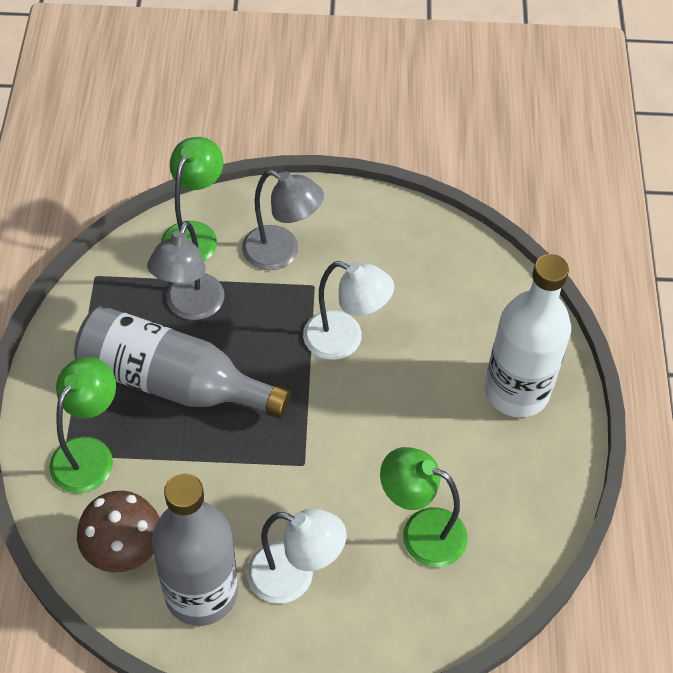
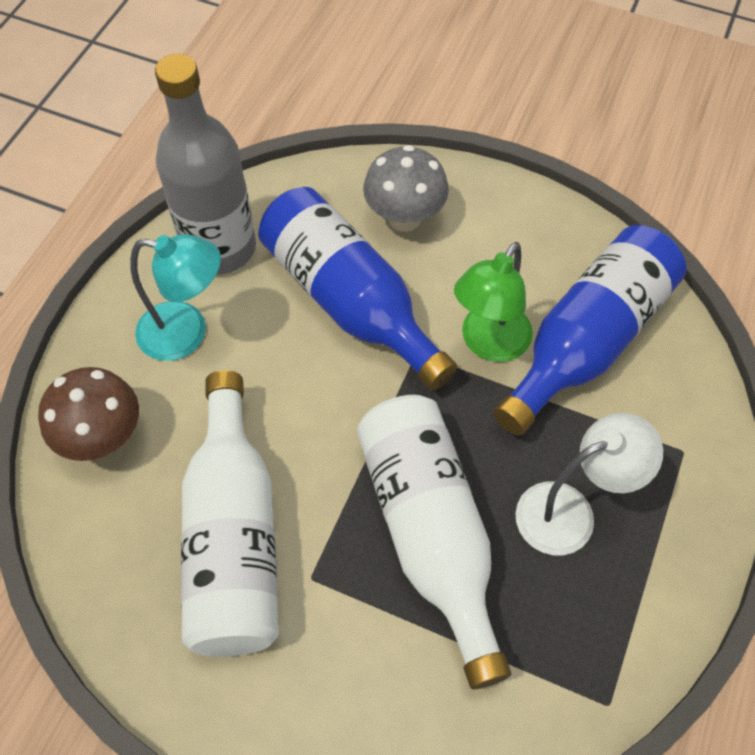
blue bottle: 0 -> 2
green lamp: 3 -> 1
grey bottle: 2 -> 1
grey lamp: 2 -> 0
grey mushroom: 0 -> 1
turquoise lamp: 0 -> 1
white bottle: 1 -> 2
white lamp: 2 -> 1

